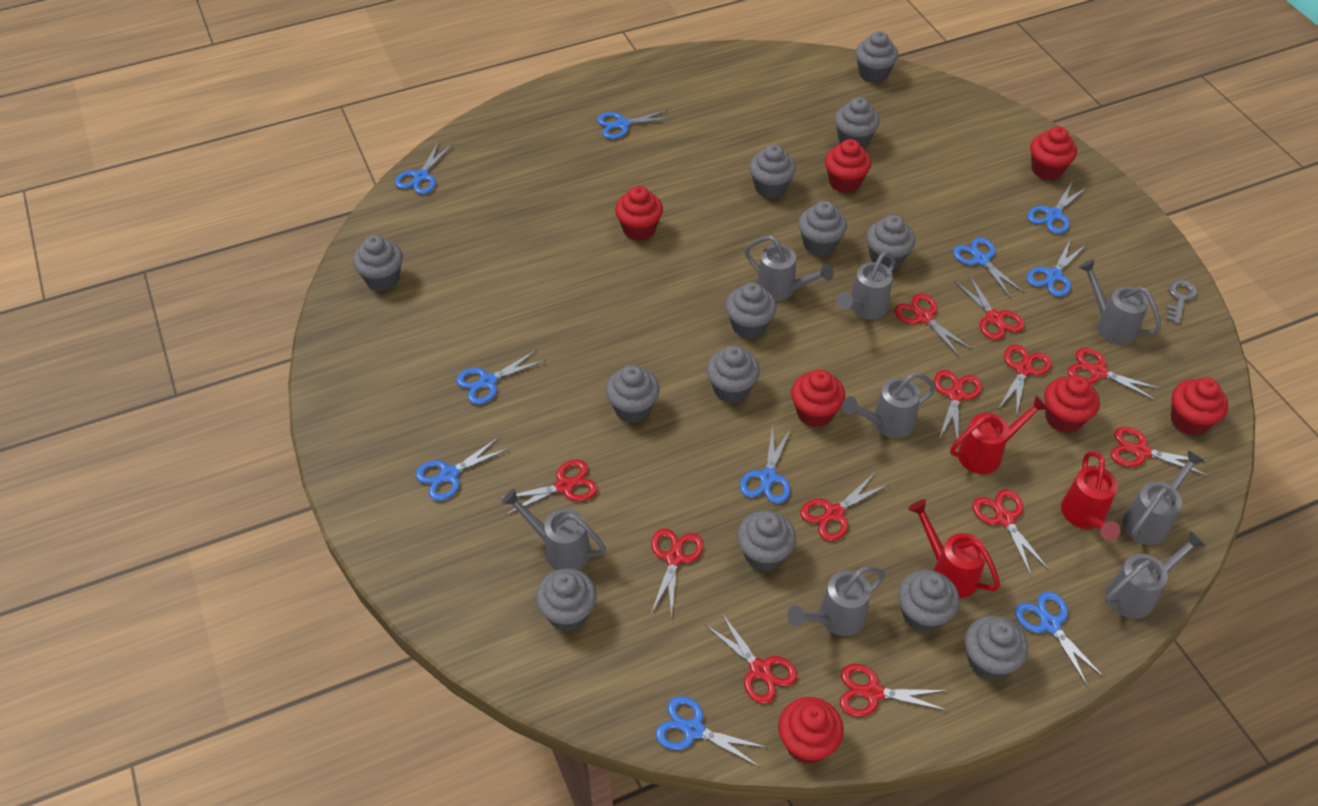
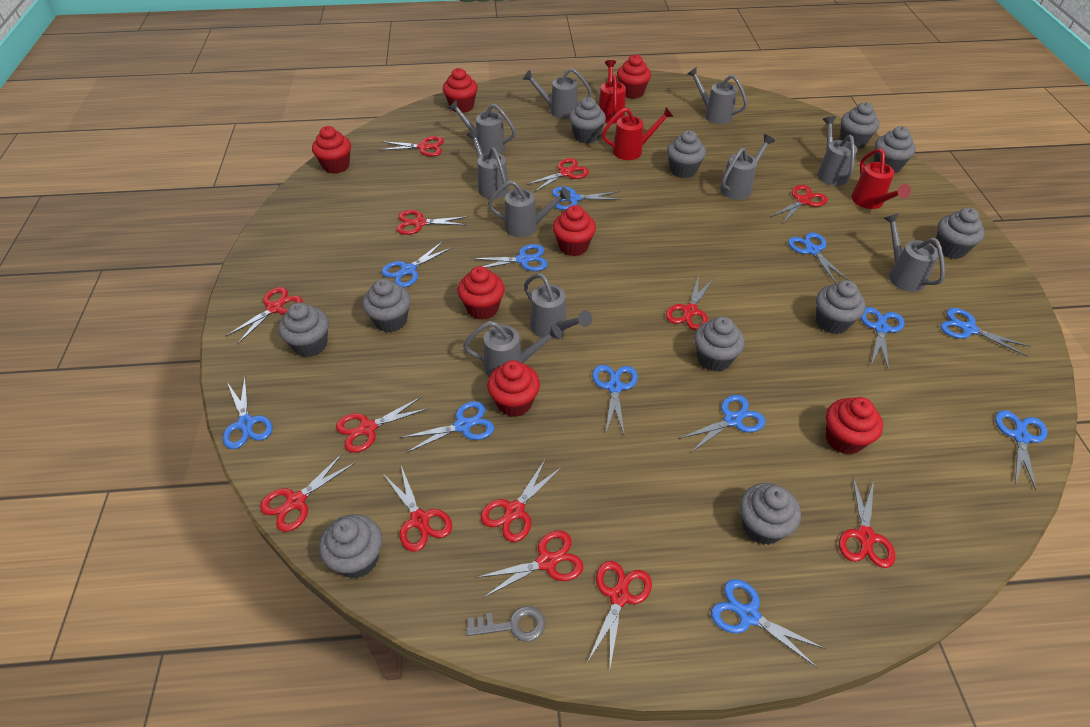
blue scissors: 10 -> 12
grey cupcake: 13 -> 11
grey watering can: 8 -> 10
red scissors: 12 -> 13

